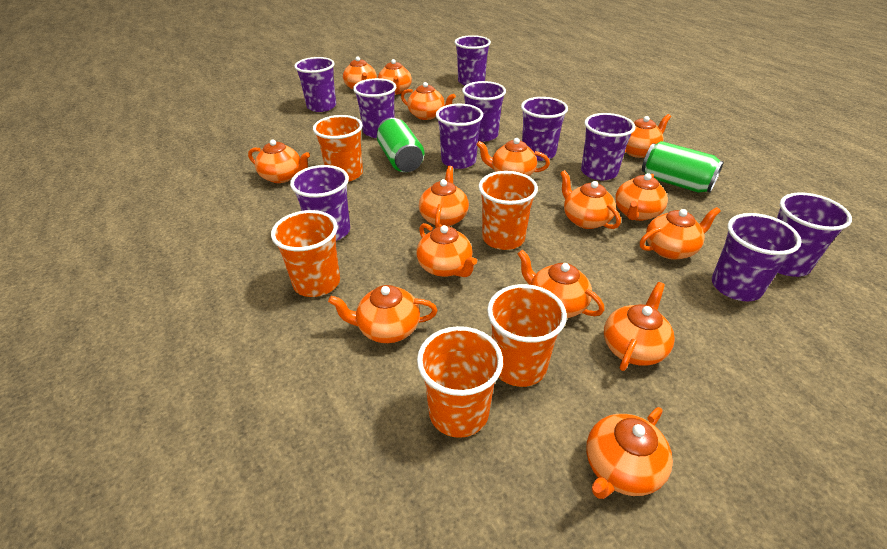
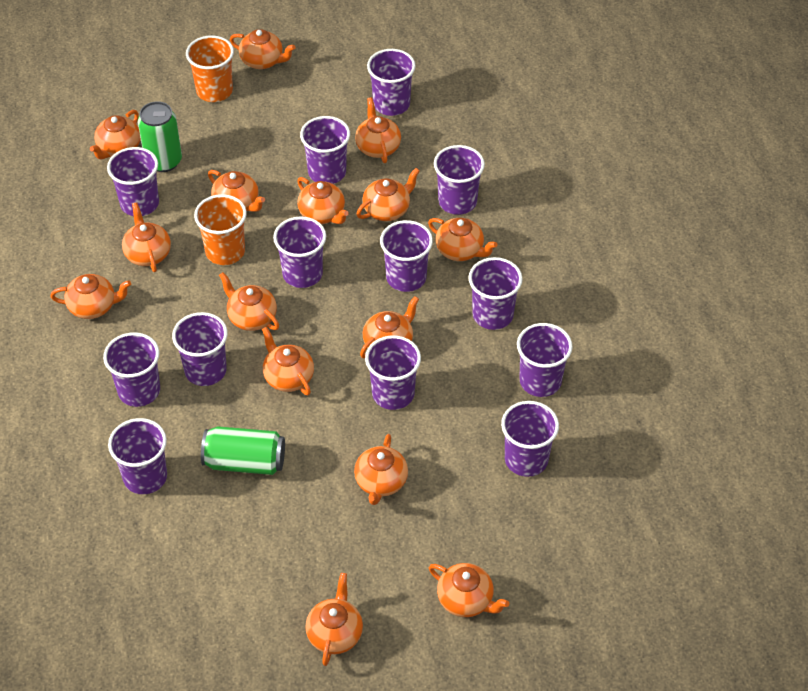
orange cup: 5 -> 2
purple cup: 10 -> 13

